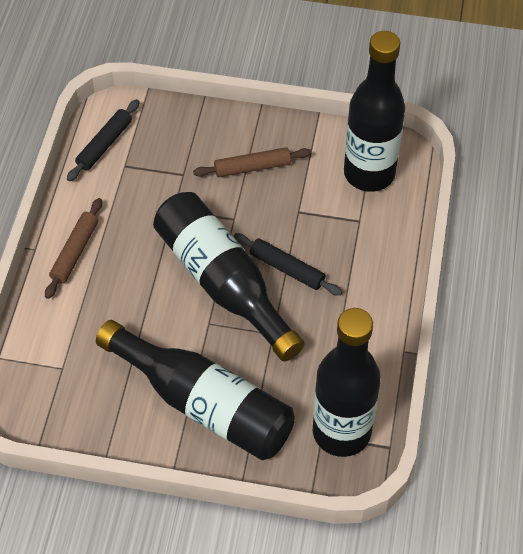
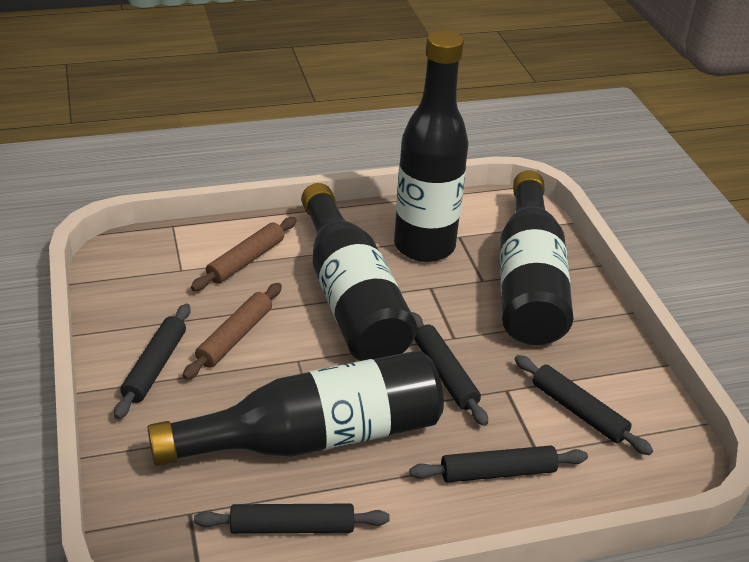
black rolling pin: 2 -> 5

